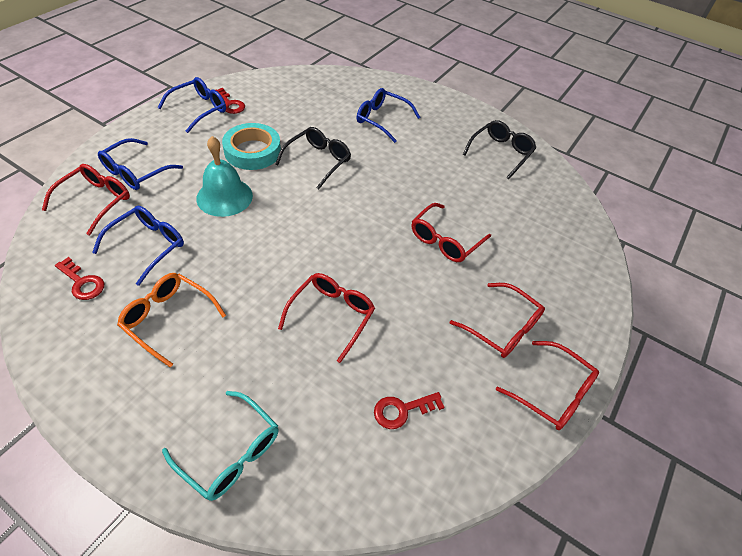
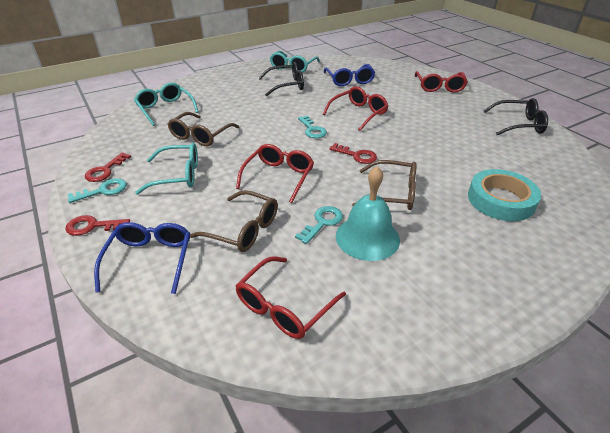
blue glasses: 4 -> 2
brown glasses: 0 -> 3
orange glasses: 1 -> 0
red glasses: 5 -> 4
turquoise glasses: 1 -> 3
turquoise key: 0 -> 3

